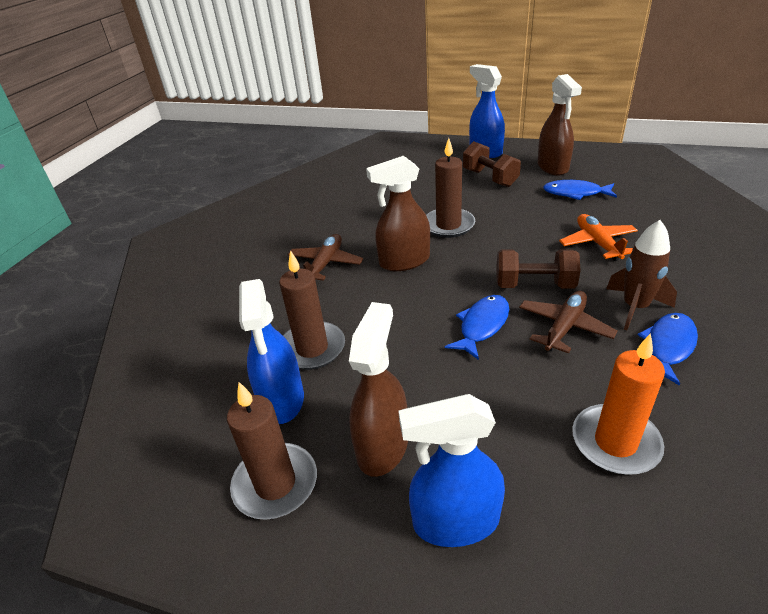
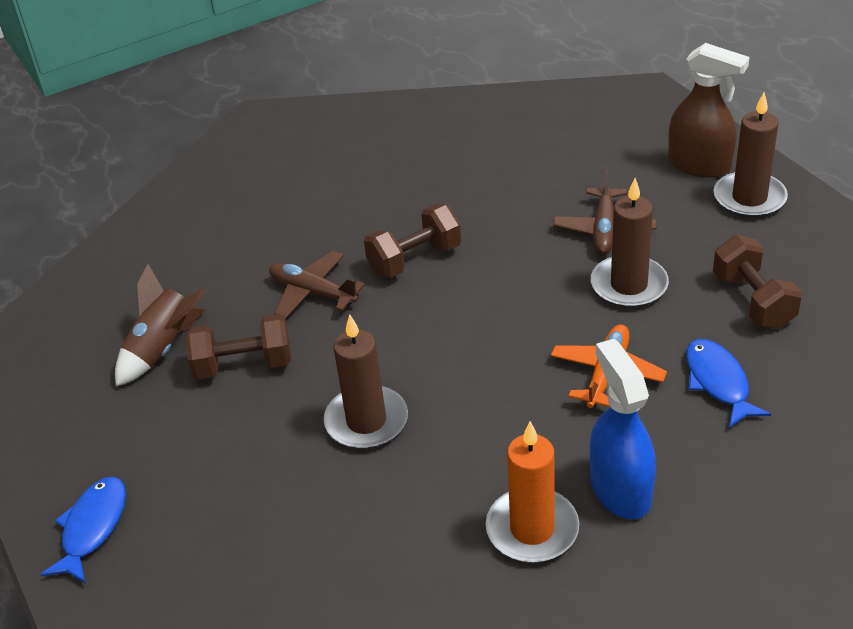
blue fish: 3 -> 2
blue spray bottle: 3 -> 1
brown dumbbell: 2 -> 3
brown spray bottle: 3 -> 1

